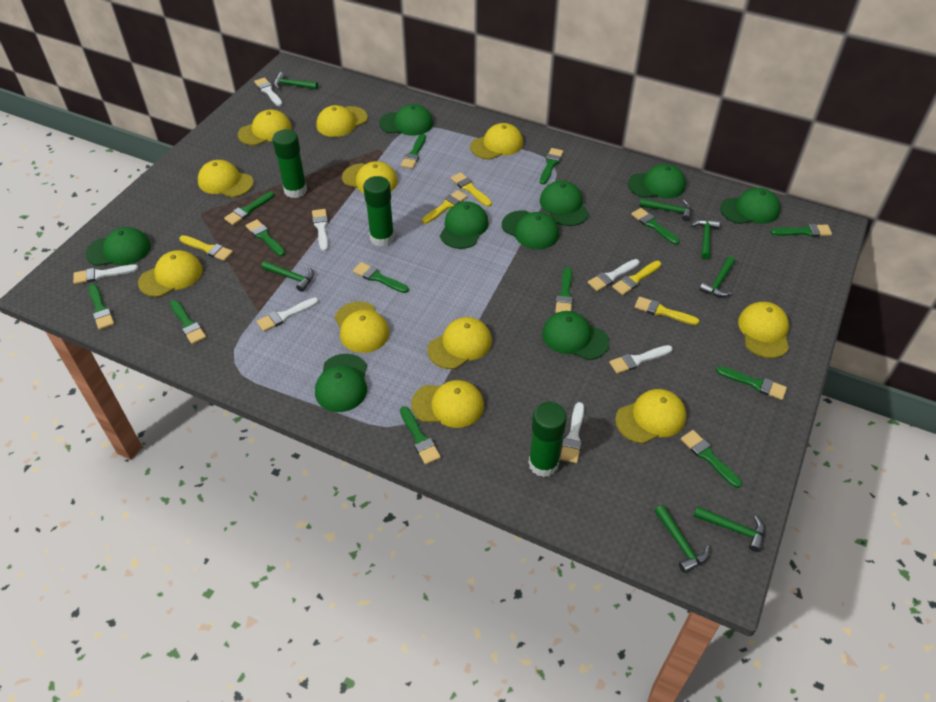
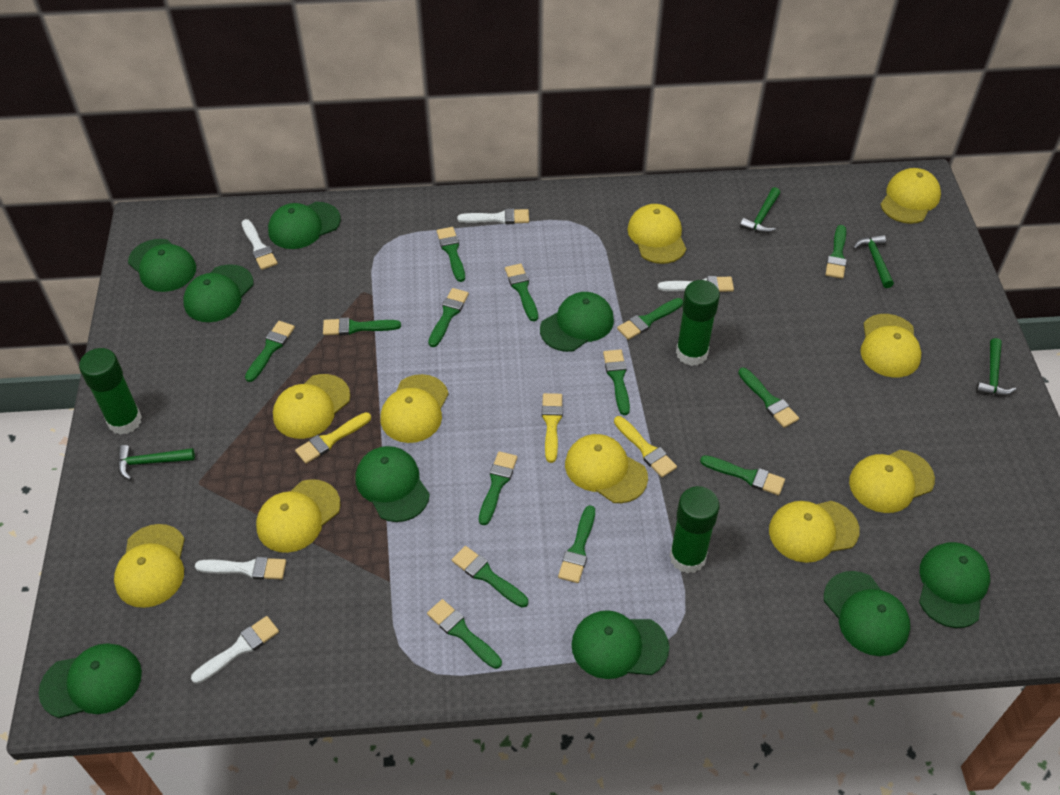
green brush: 13 -> 14
green hammer: 7 -> 4
white brush: 7 -> 5
yellow brush: 5 -> 3
yellow cap: 11 -> 10

